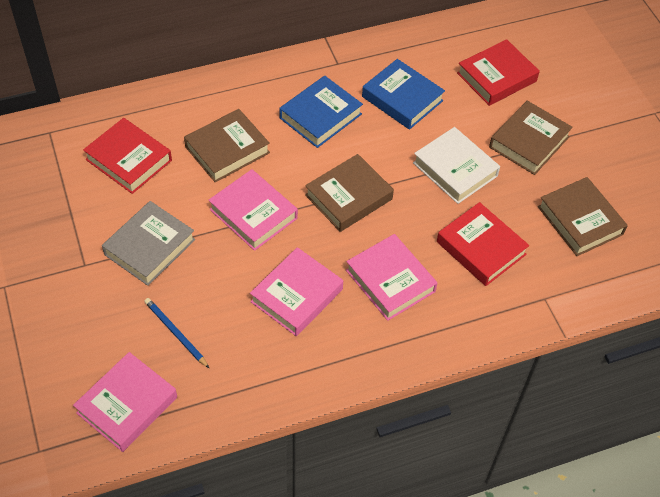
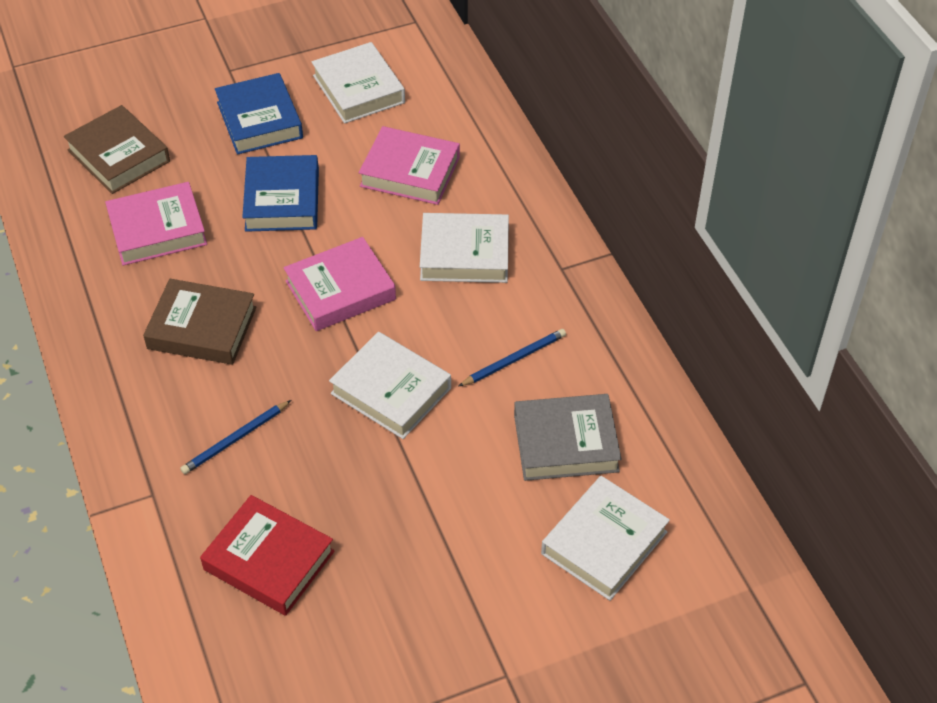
blue pencil: 1 -> 2
brown book: 4 -> 2
pink book: 4 -> 3
red book: 3 -> 1
white book: 1 -> 4

